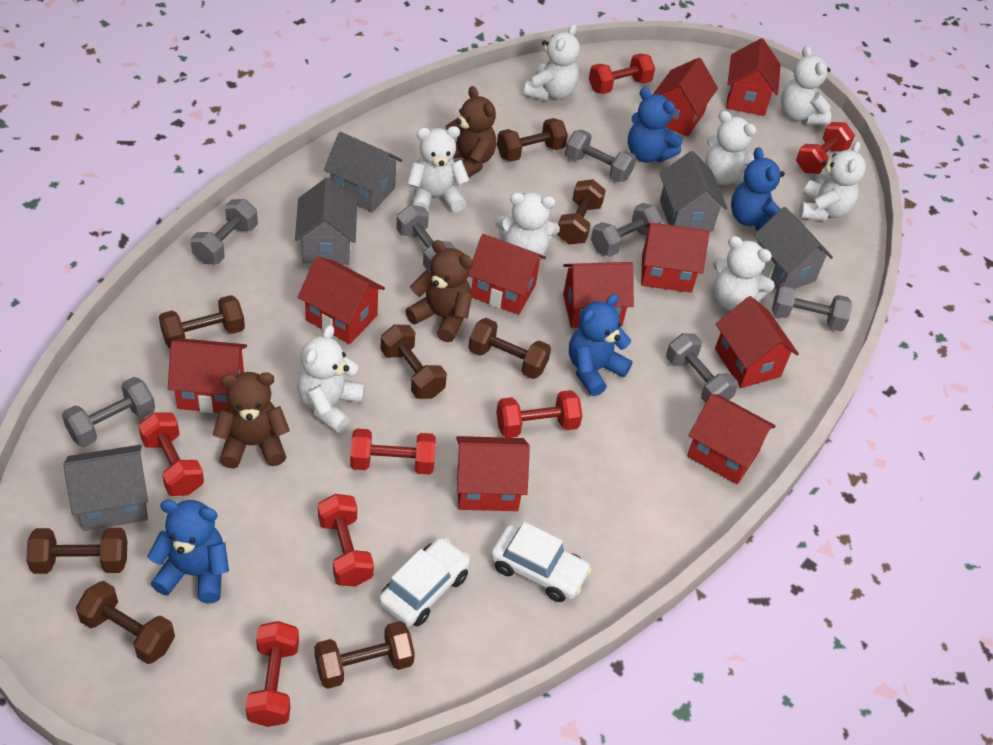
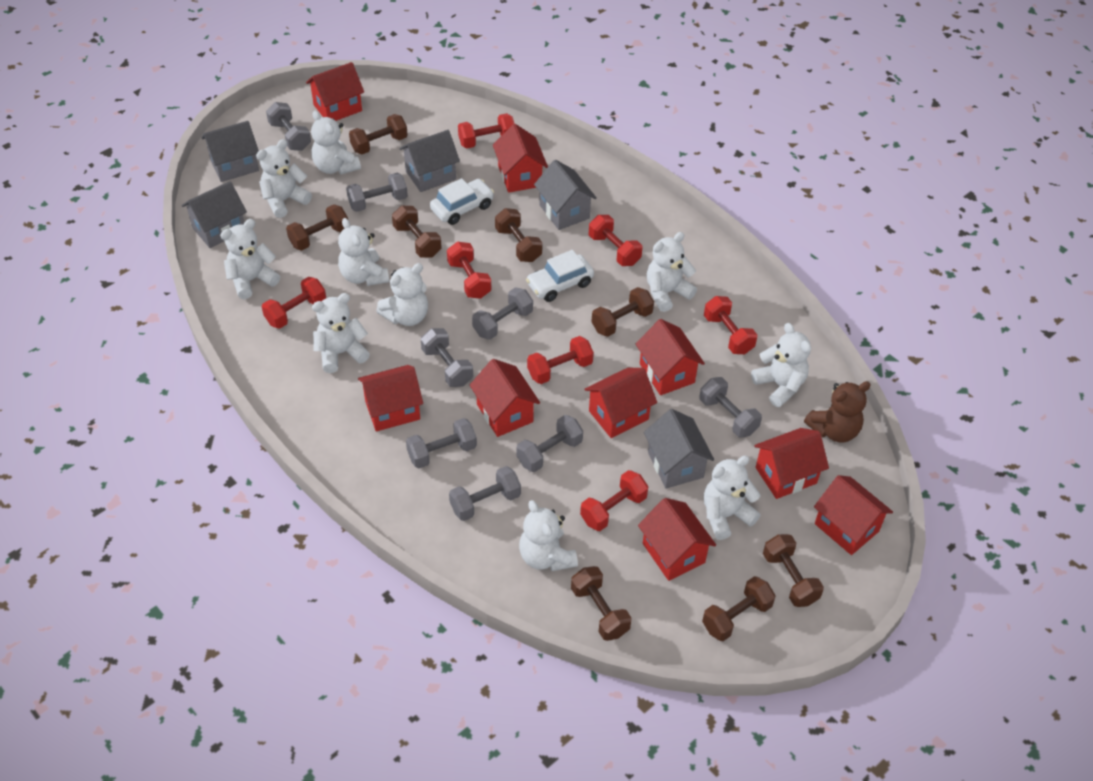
blue teddy bear: 4 -> 0
brown teddy bear: 3 -> 1
grey dumbbell: 7 -> 8
red house: 10 -> 9
white teddy bear: 8 -> 10

